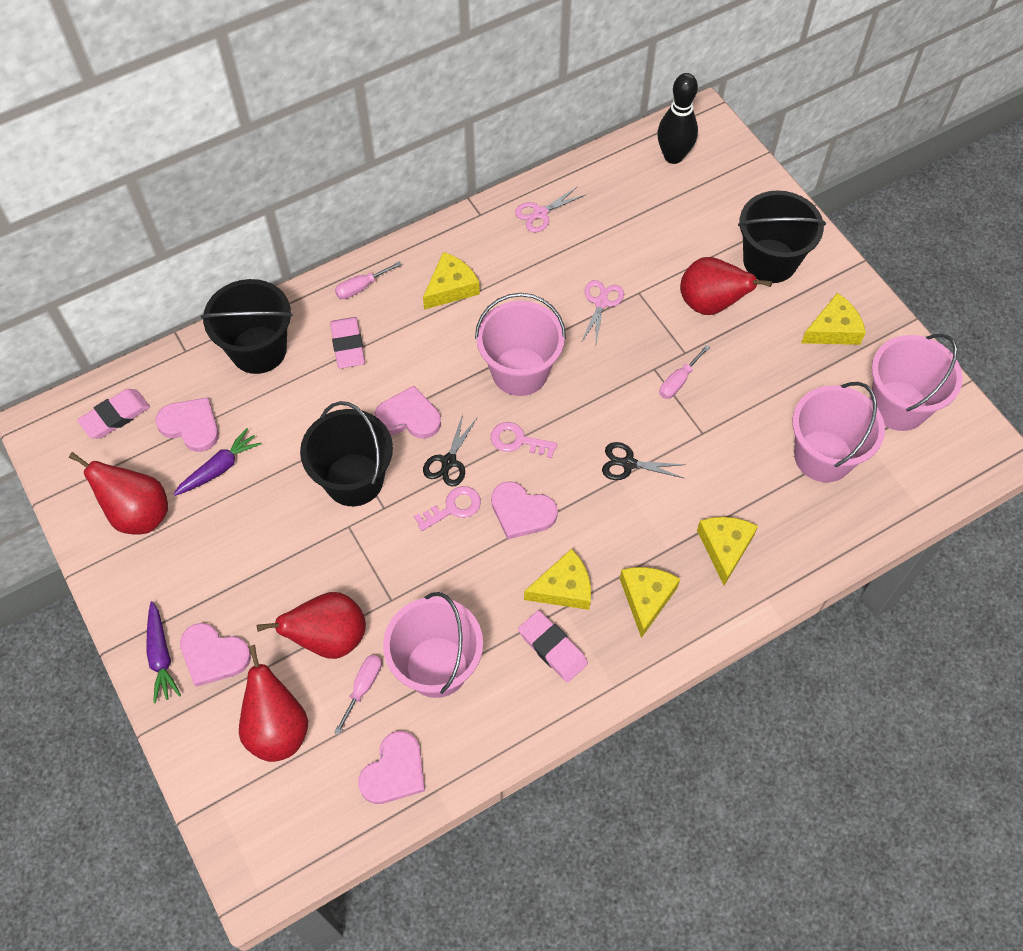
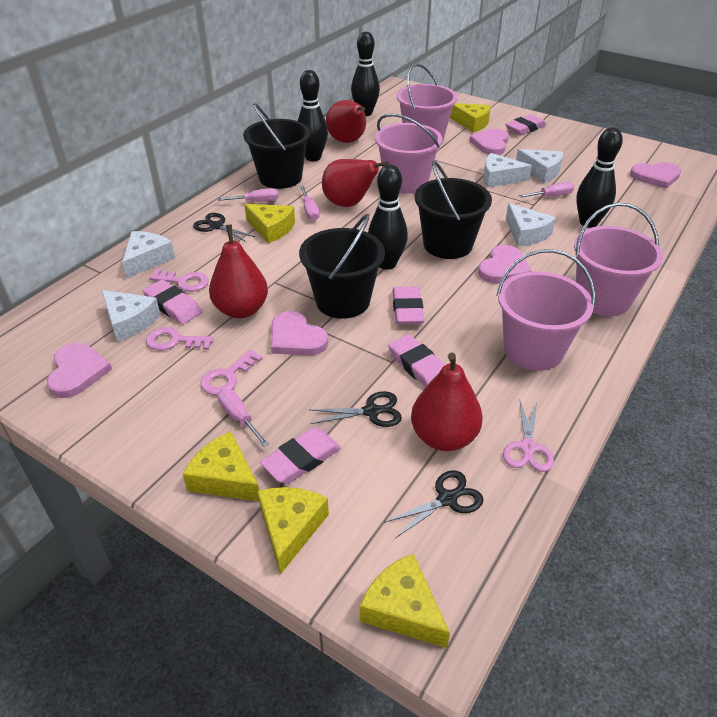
black bowling pin: 1 -> 4
black scissors: 2 -> 3
pink eraser: 3 -> 5
pink key: 2 -> 3
pink scissors: 2 -> 1
pink screwdriver: 3 -> 4
purple carrot: 2 -> 0
white cheese: 0 -> 5

